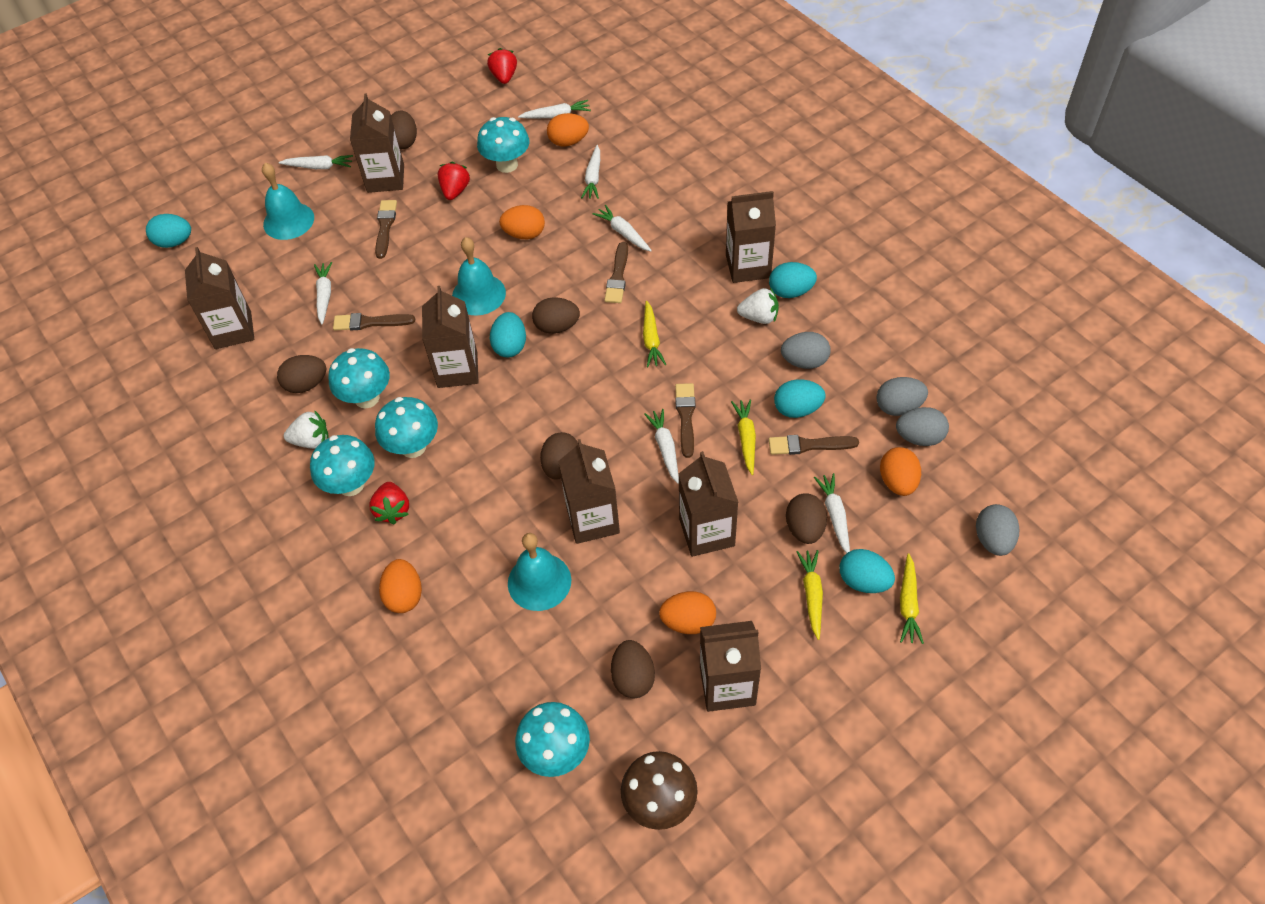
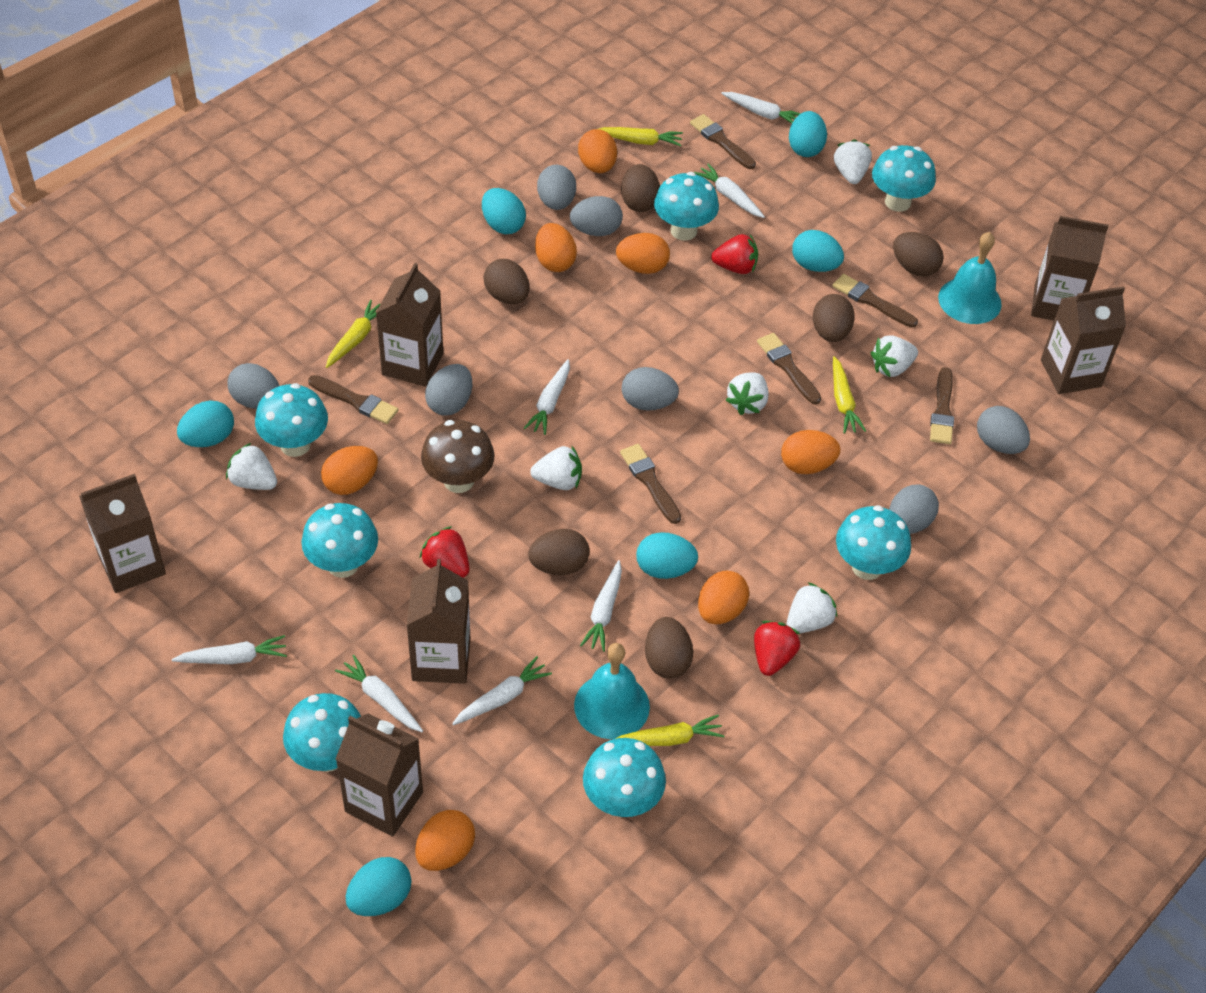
brown brush: 5 -> 6
brown carton: 7 -> 6
grey egg: 4 -> 7
orange egg: 5 -> 7
turquoise bell: 3 -> 2
turquoise egg: 5 -> 6
turquoise mushroom: 5 -> 7
white strawberry: 2 -> 6

